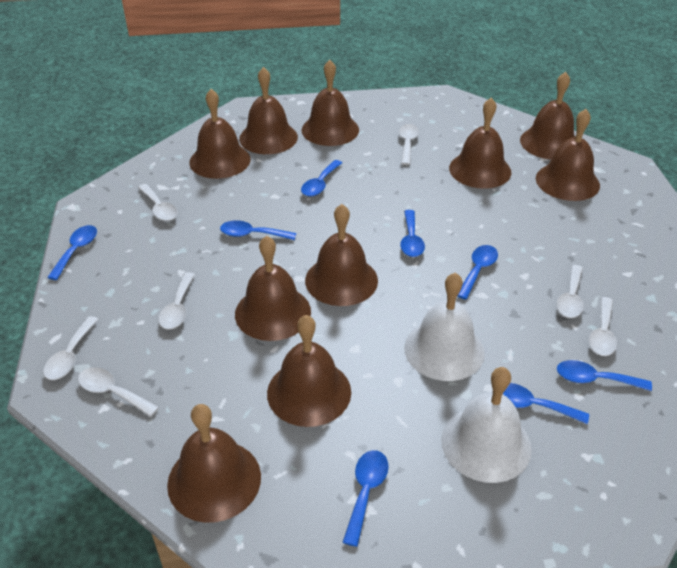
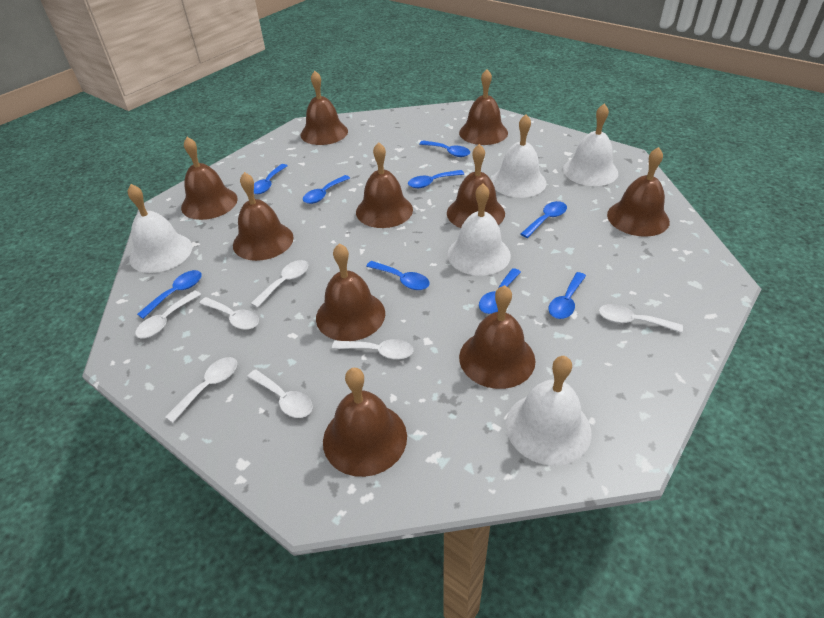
blue spoon: 8 -> 9
white bell: 2 -> 5

